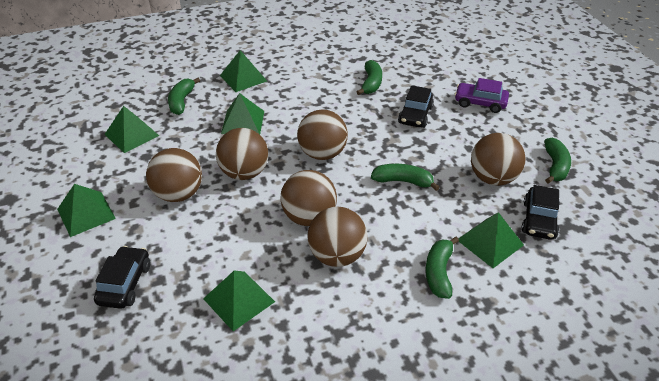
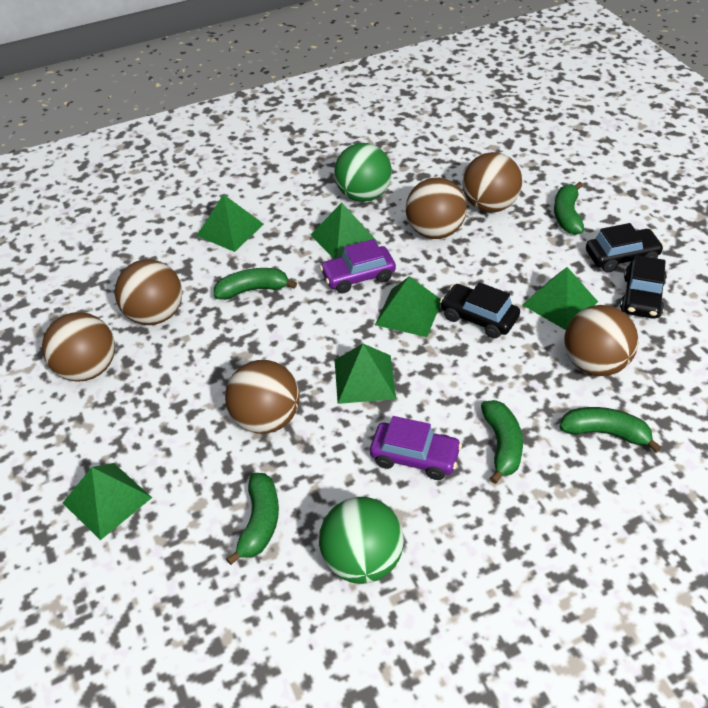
green ball: 0 -> 2
purple car: 1 -> 2

